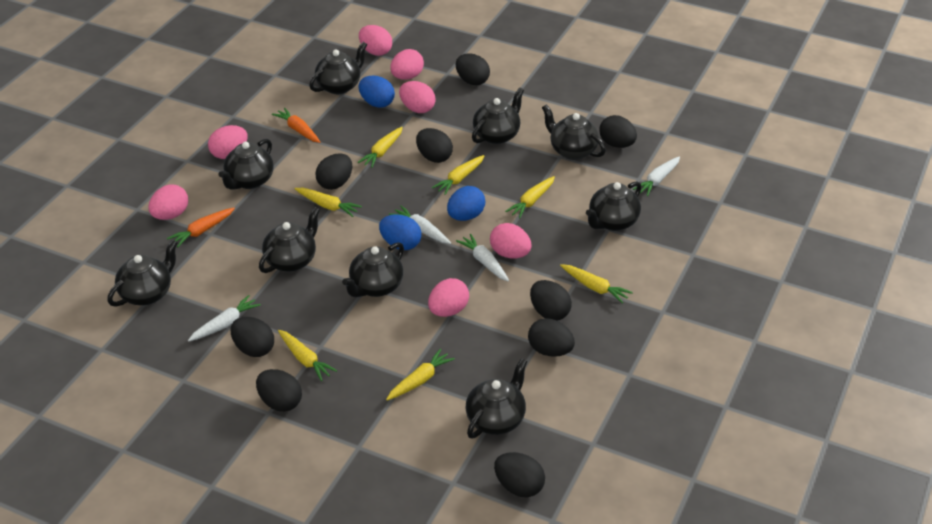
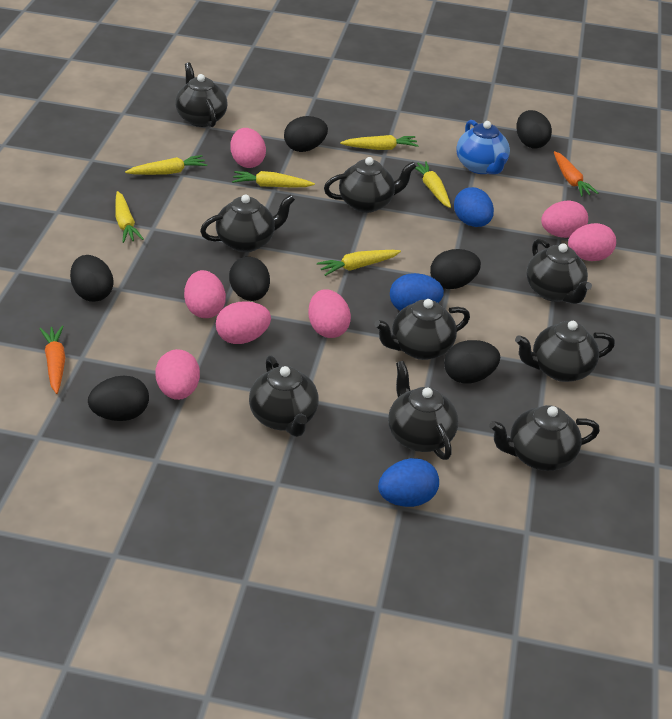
black egg: 9 -> 7
blue teapot: 0 -> 1
white carrot: 4 -> 0
yellow carrot: 7 -> 6

